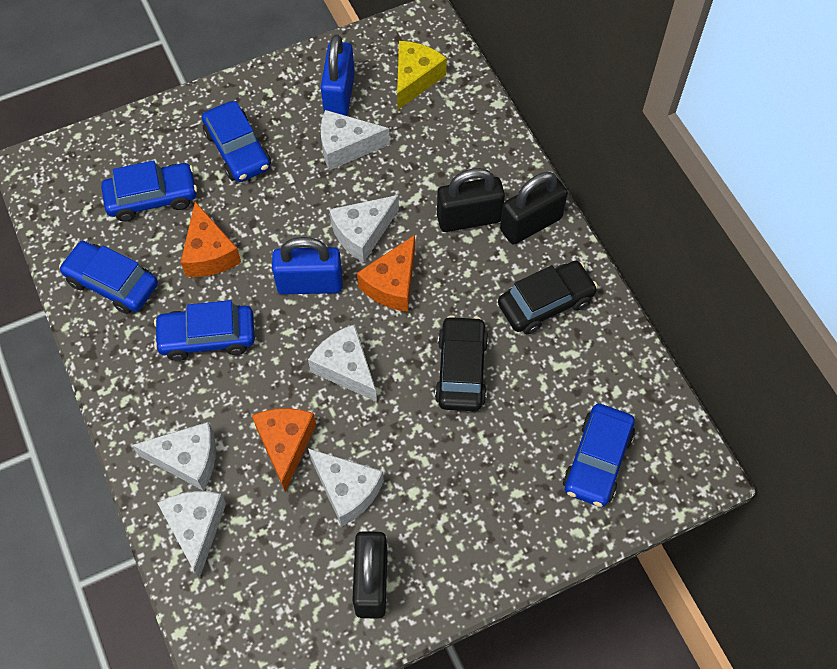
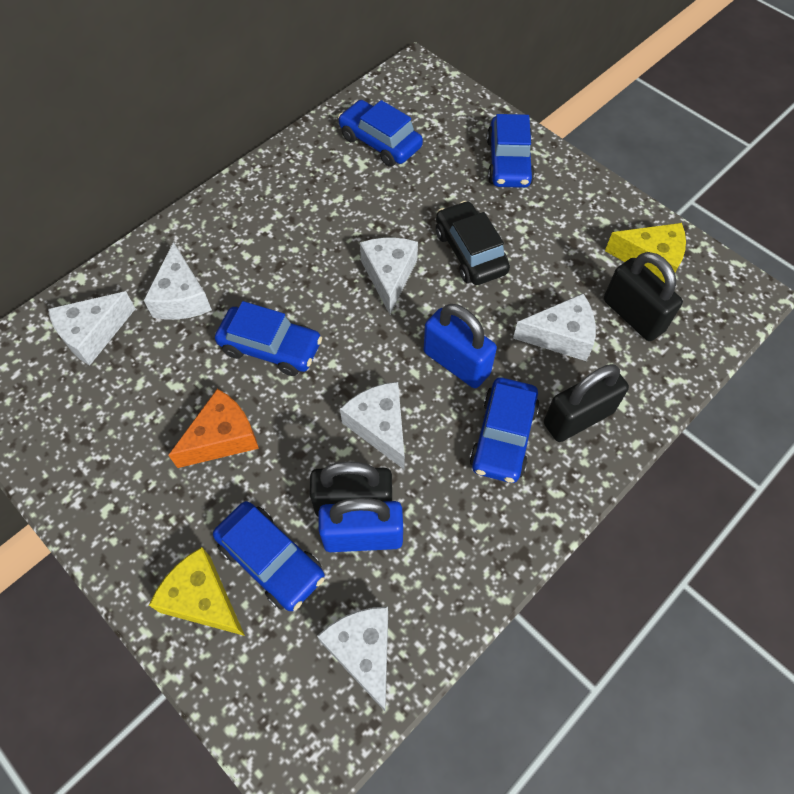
black car: 2 -> 1
orange cheese: 3 -> 1
yellow cheese: 1 -> 2

